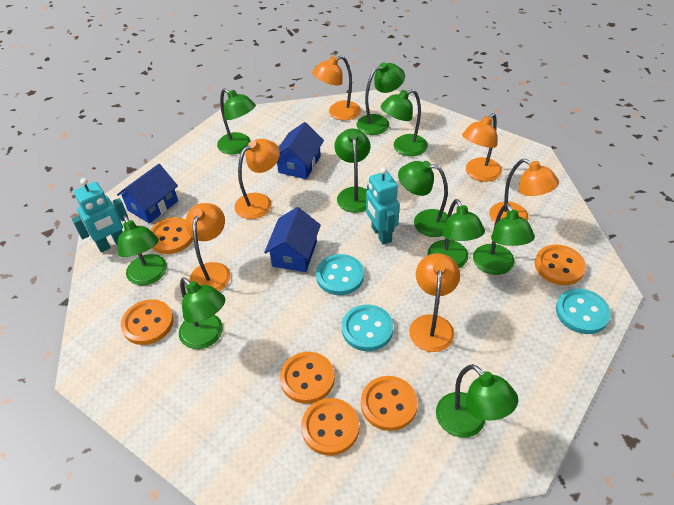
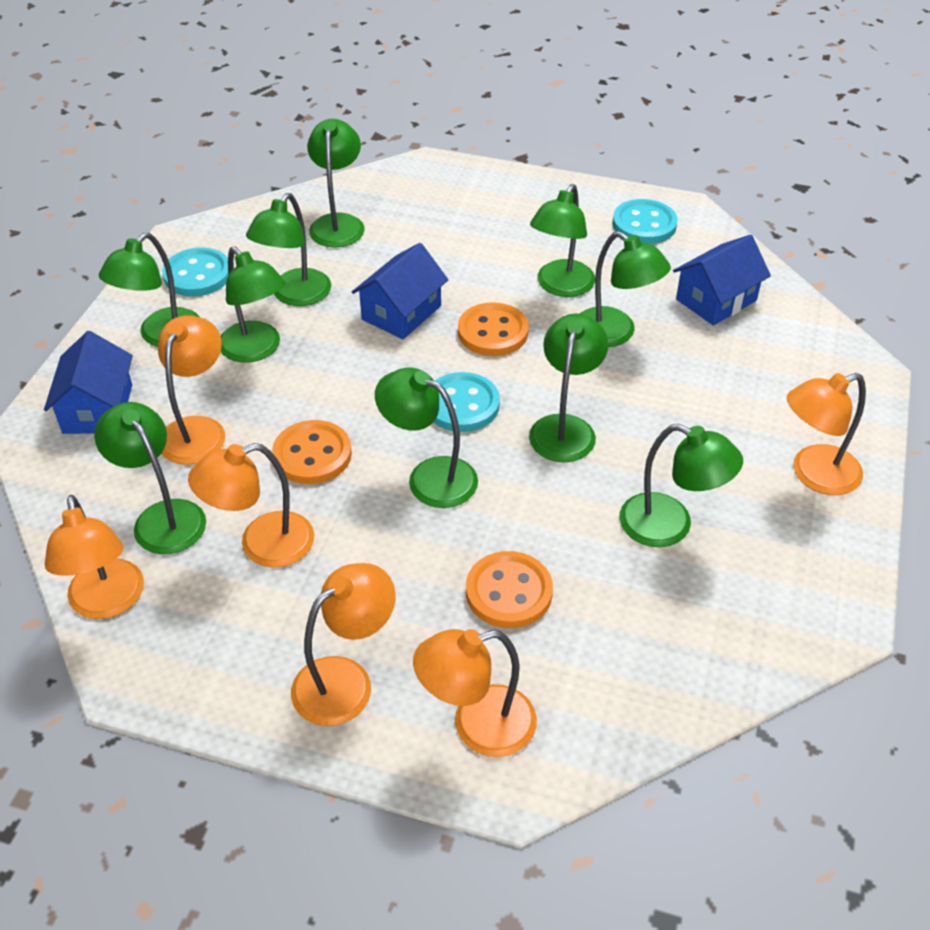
orange button: 6 -> 3
turquoise robot: 2 -> 0

